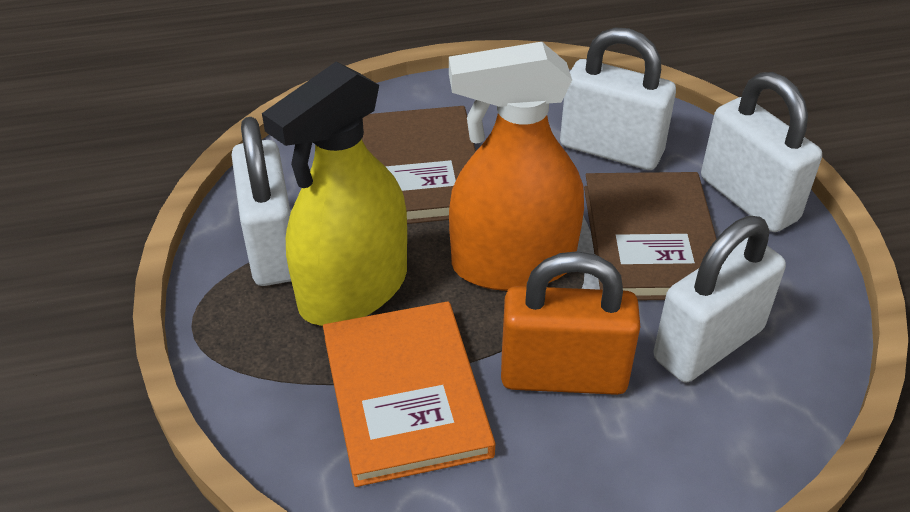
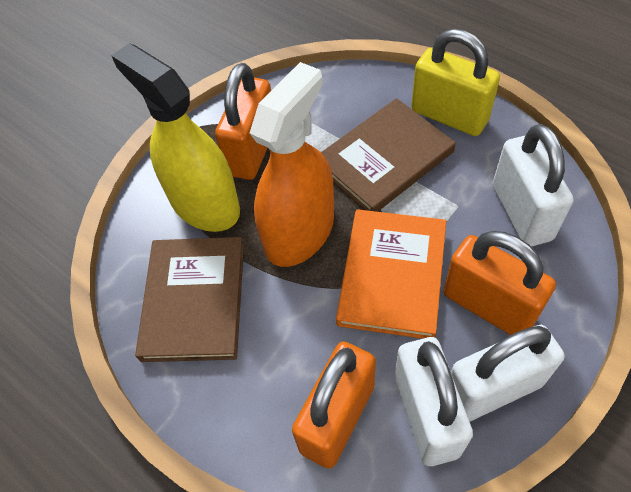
orange padlock: 1 -> 3
white padlock: 4 -> 3
yellow padlock: 0 -> 1

